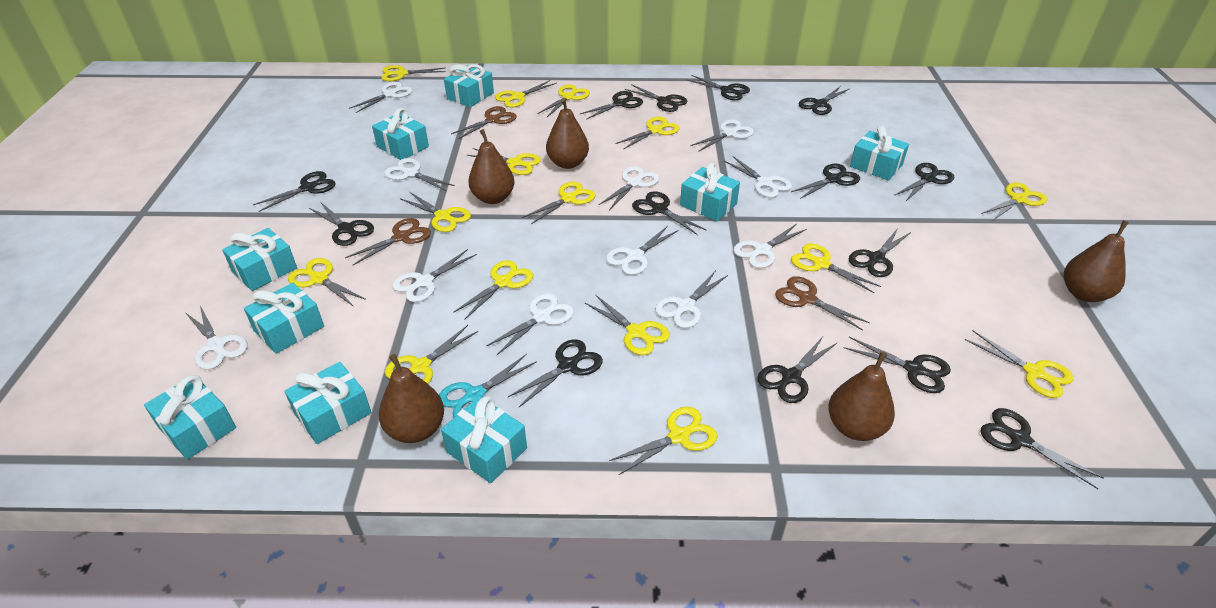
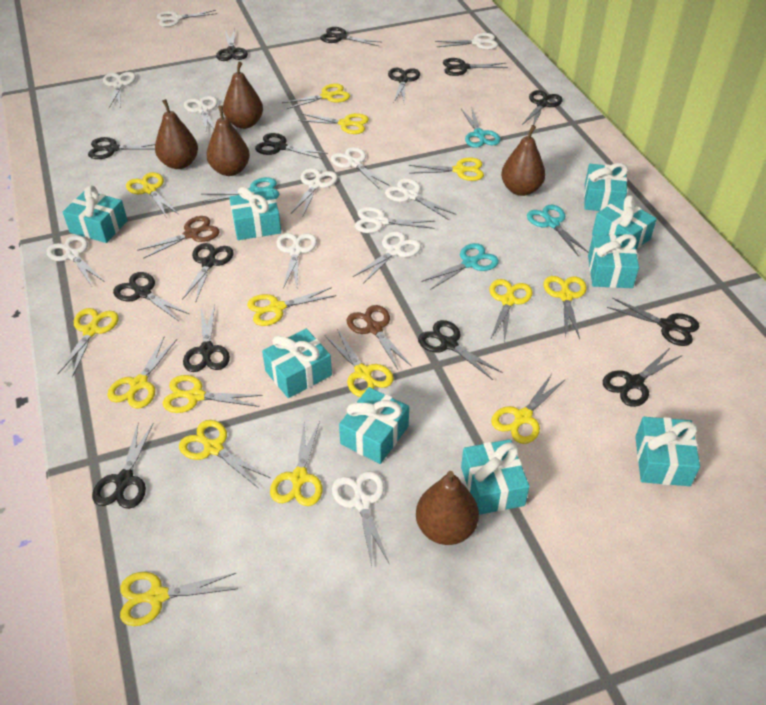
brown scissors: 3 -> 2
turquoise scissors: 1 -> 4
white scissors: 11 -> 12

